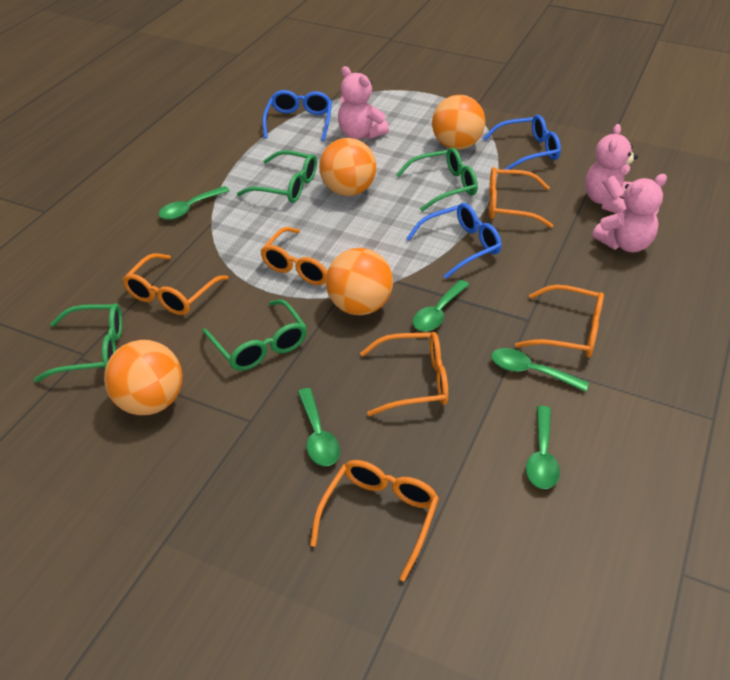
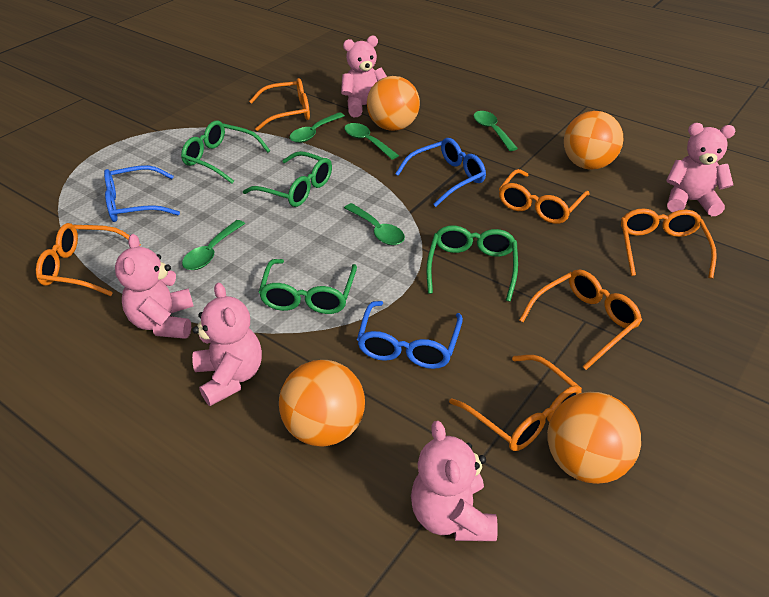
pink teddy bear: 3 -> 5

